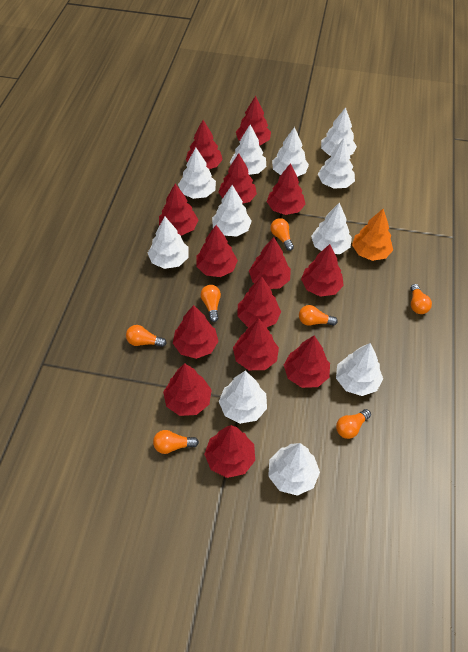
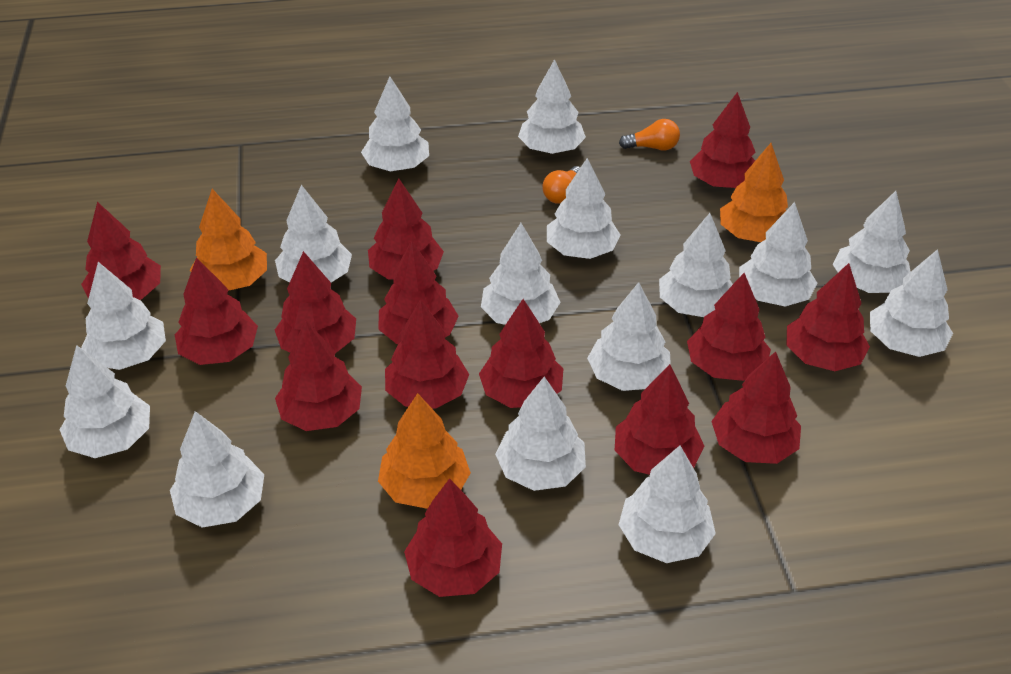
orange light bulb: 7 -> 2
orange tree: 1 -> 3
white tree: 11 -> 15

